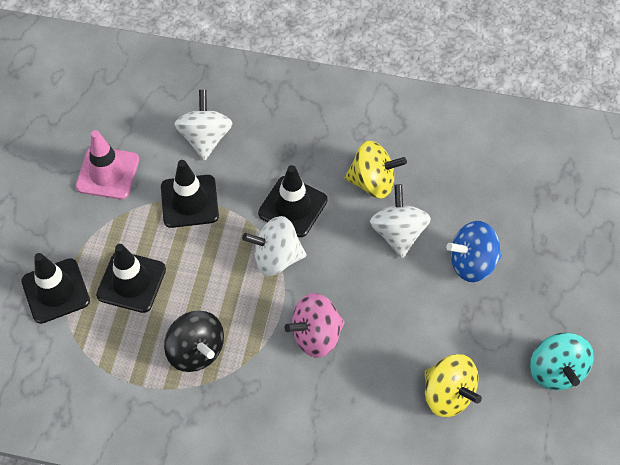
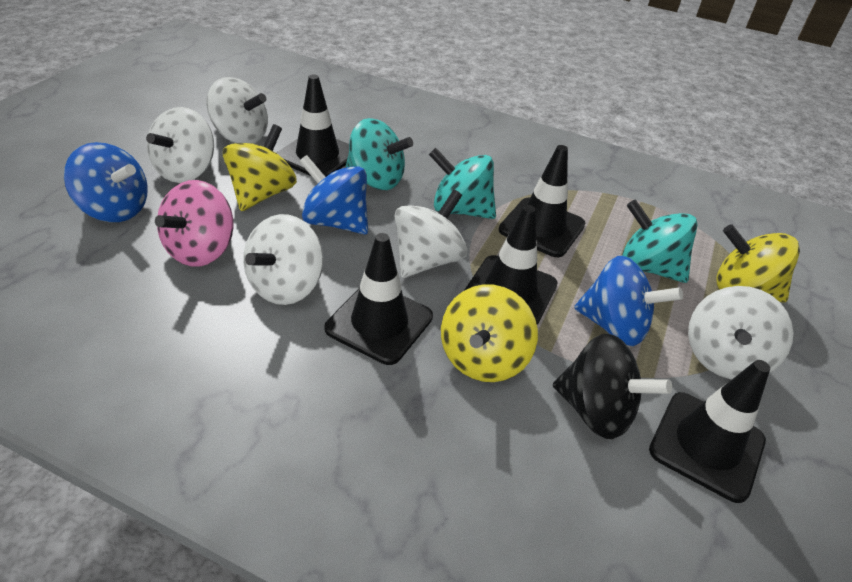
black traffic cone: 4 -> 5
blue spinning top: 1 -> 3
pink traffic cone: 1 -> 0
turquoise spinning top: 1 -> 3
white spinning top: 3 -> 5
yellow spinning top: 2 -> 3

